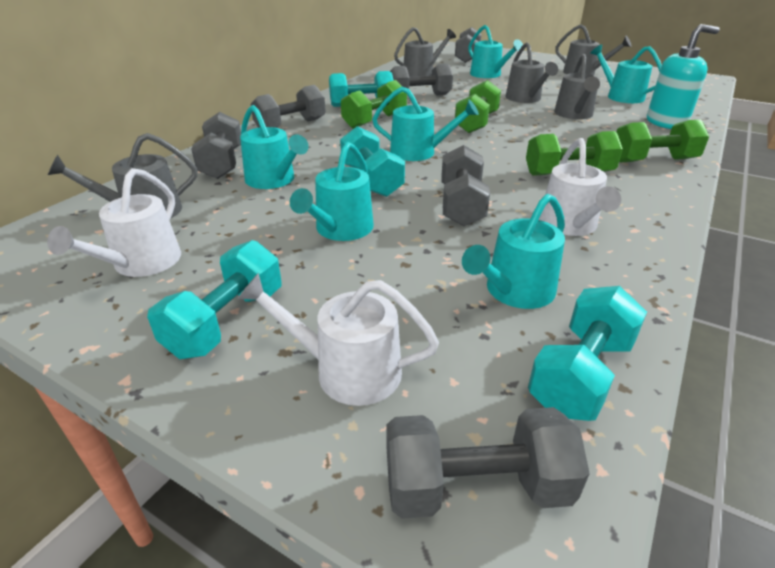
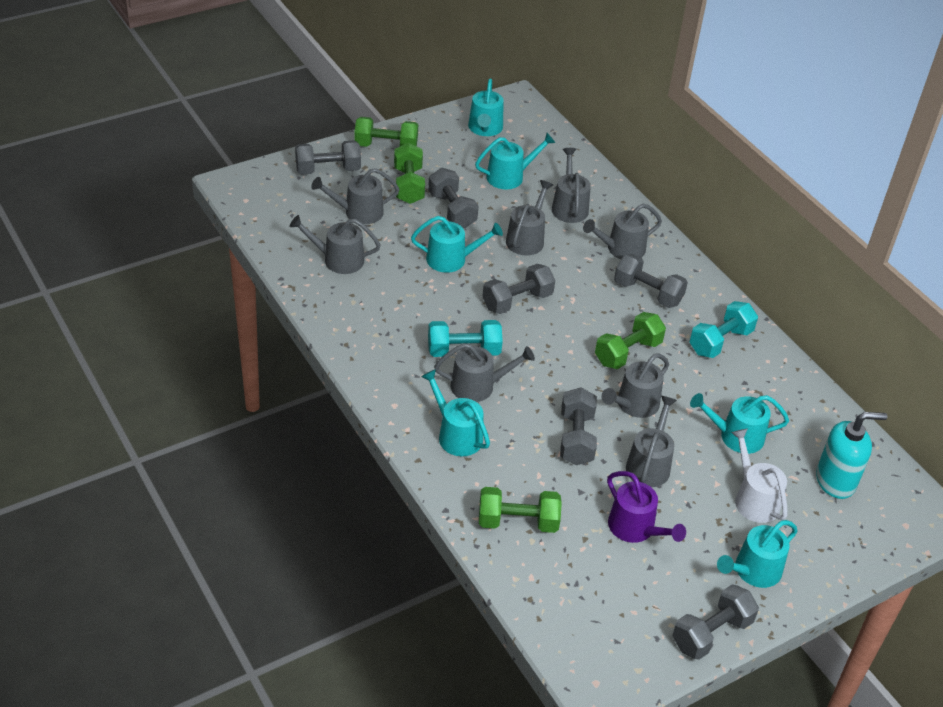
grey watering can: 5 -> 8
purple watering can: 0 -> 1
turquoise dumbbell: 4 -> 2
white watering can: 3 -> 1

